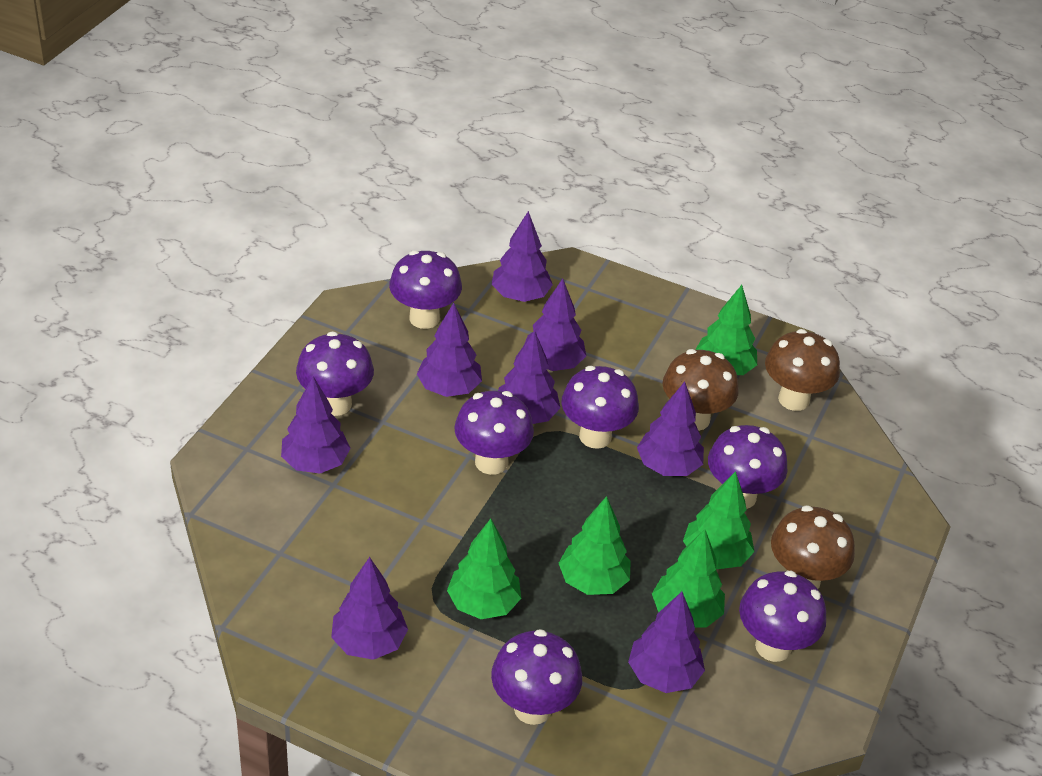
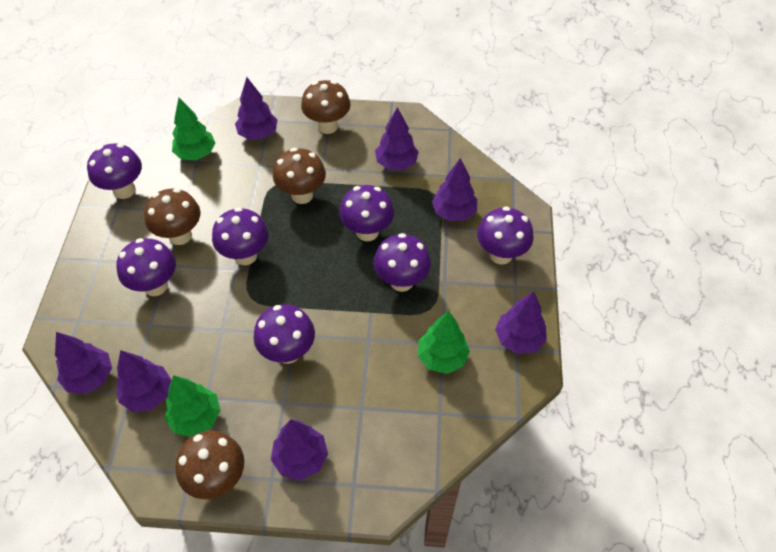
brown mushroom: 3 -> 4
green tree: 5 -> 3
purple tree: 8 -> 7

